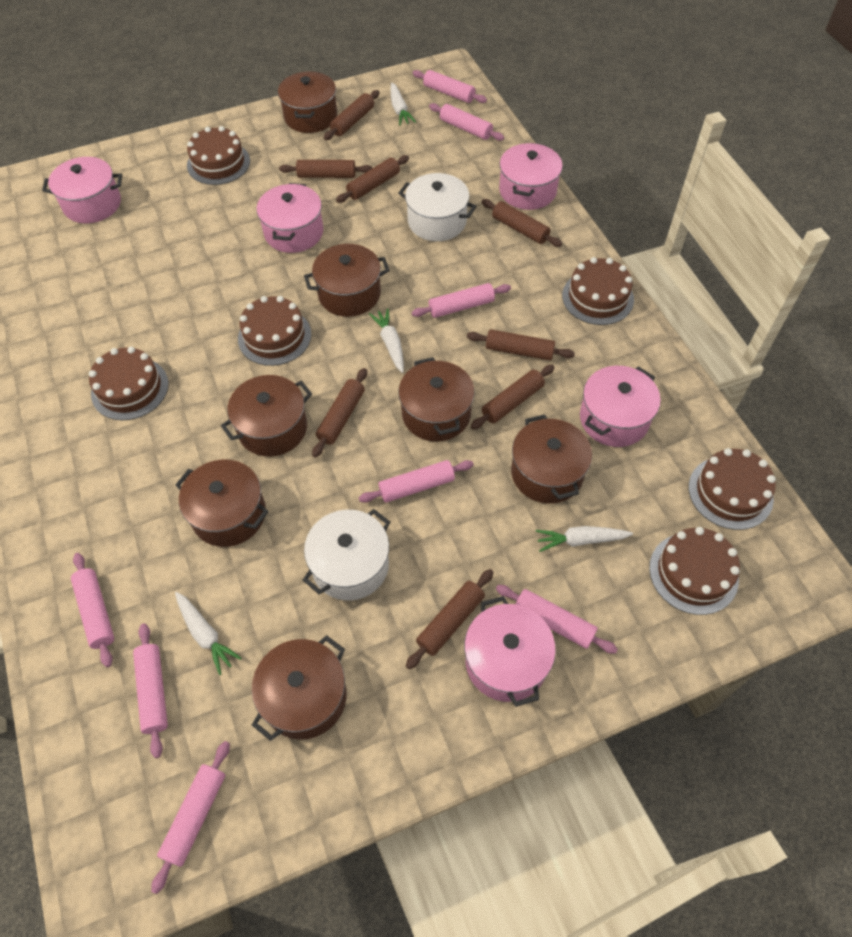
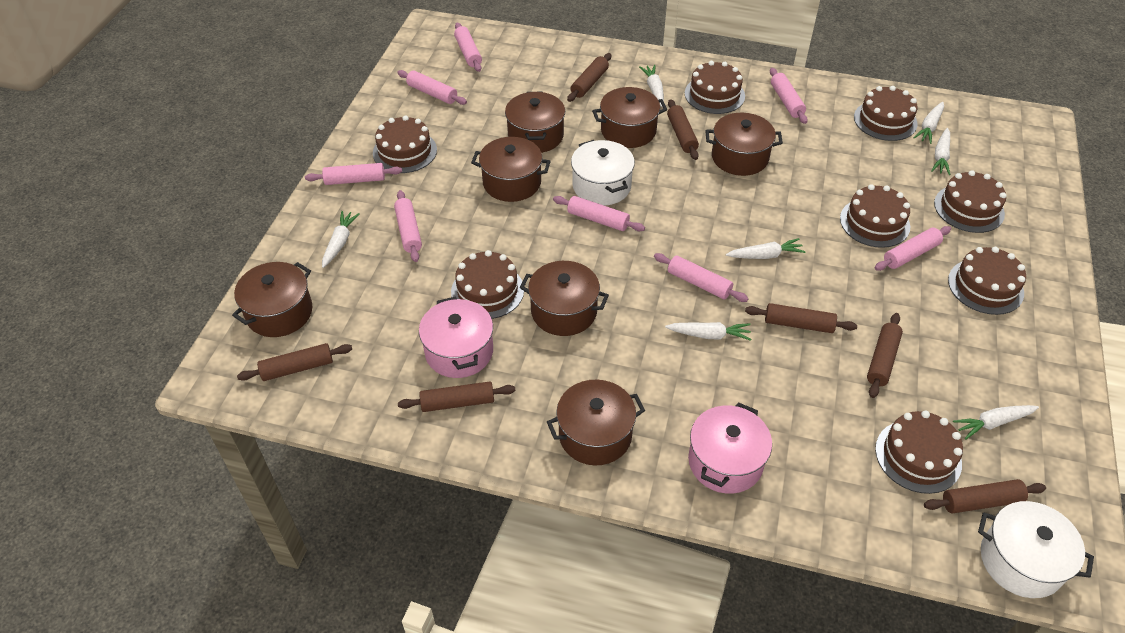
brown cake: 6 -> 8
brown rolling pin: 8 -> 7
pink pot: 5 -> 2
white carrot: 4 -> 7

